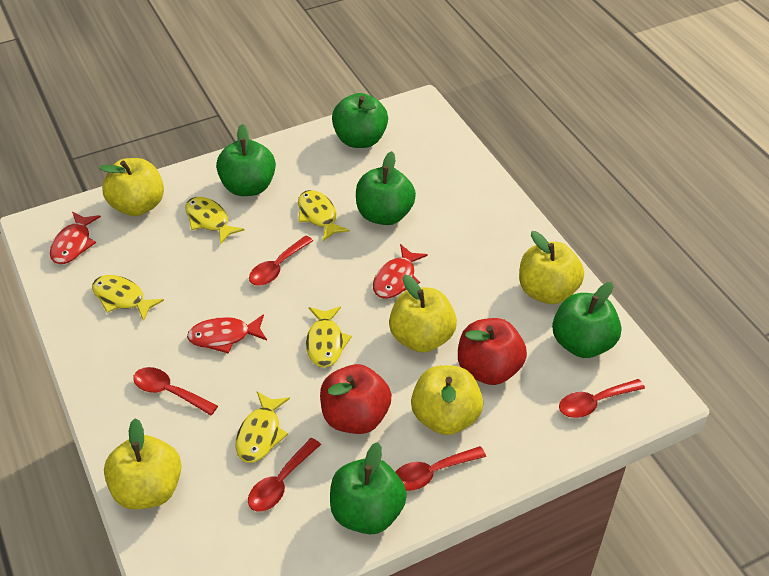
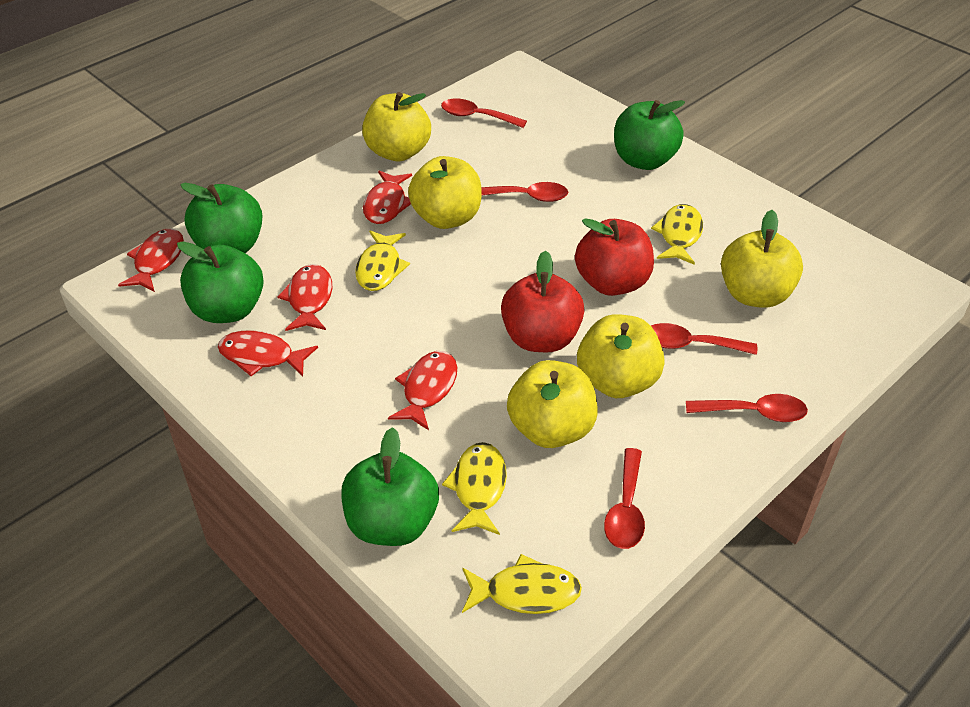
green apple: 5 -> 4
red fish: 3 -> 5
yellow fish: 5 -> 4

